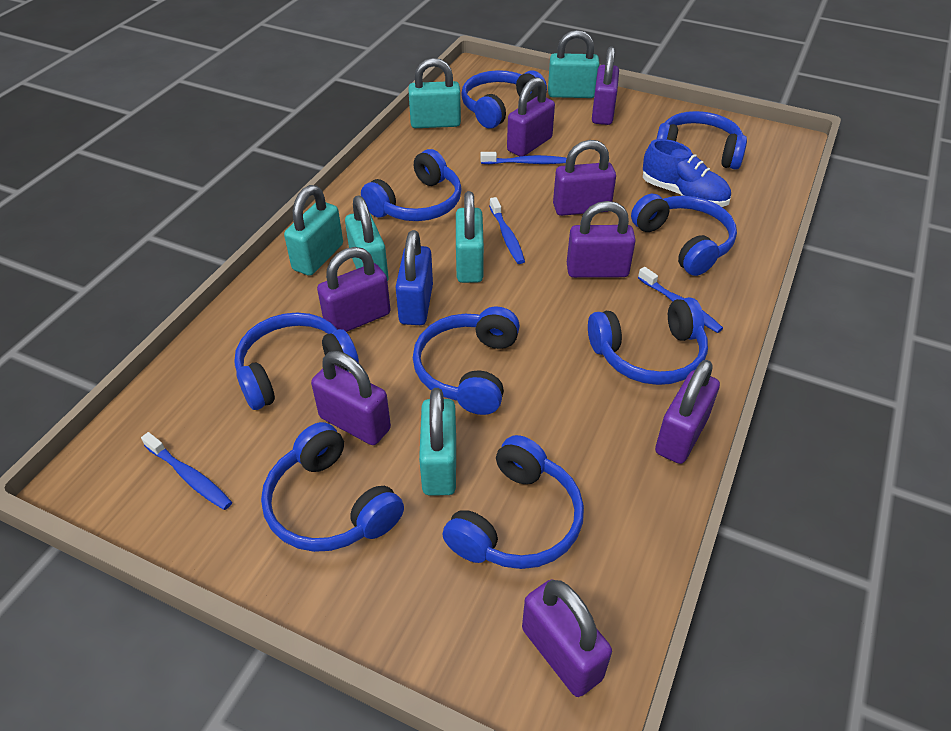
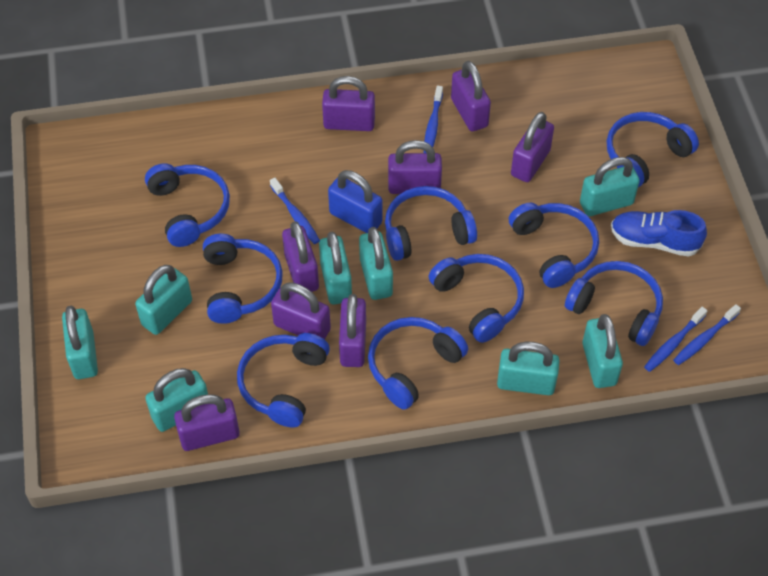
turquoise padlock: 6 -> 8

